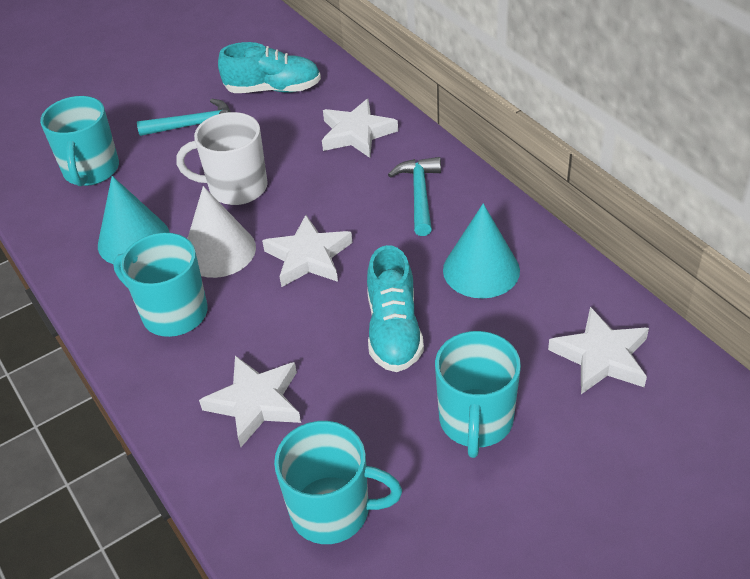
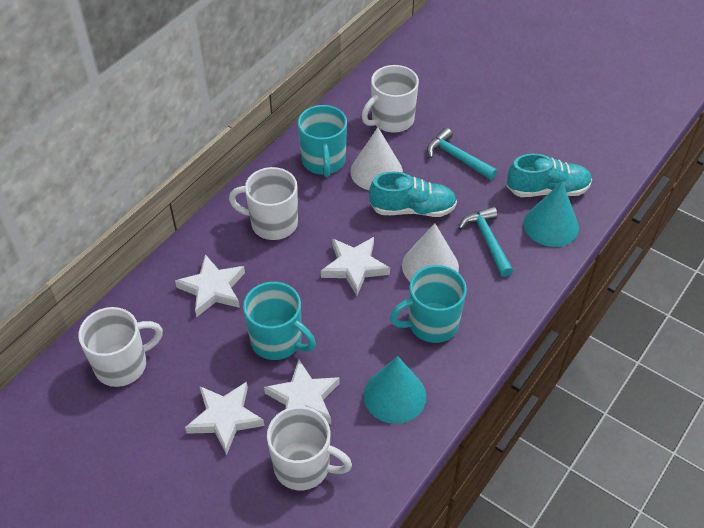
turquoise mug: 4 -> 3
white cone: 1 -> 2
white mug: 1 -> 4

